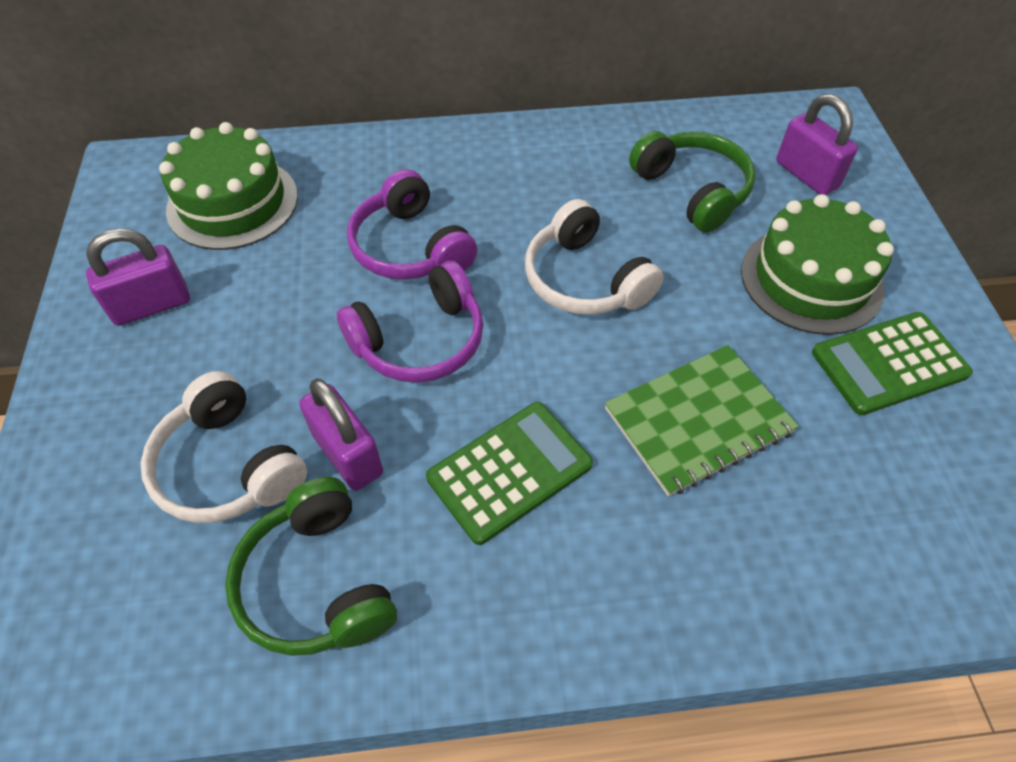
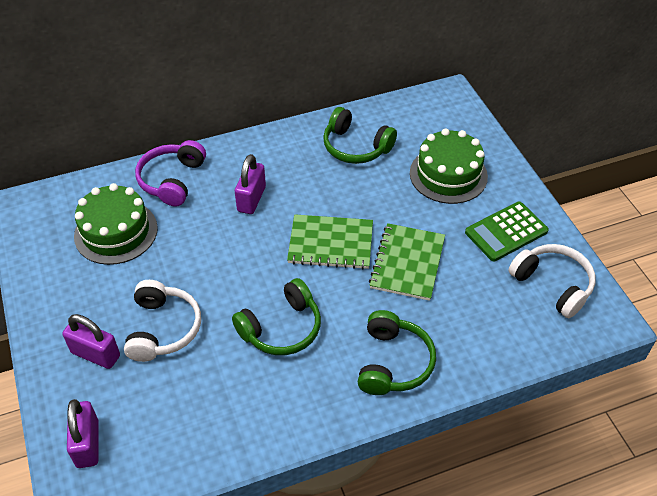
green calculator: 2 -> 1
green headphones: 2 -> 3
green notebook: 1 -> 2
purple headphones: 2 -> 1

